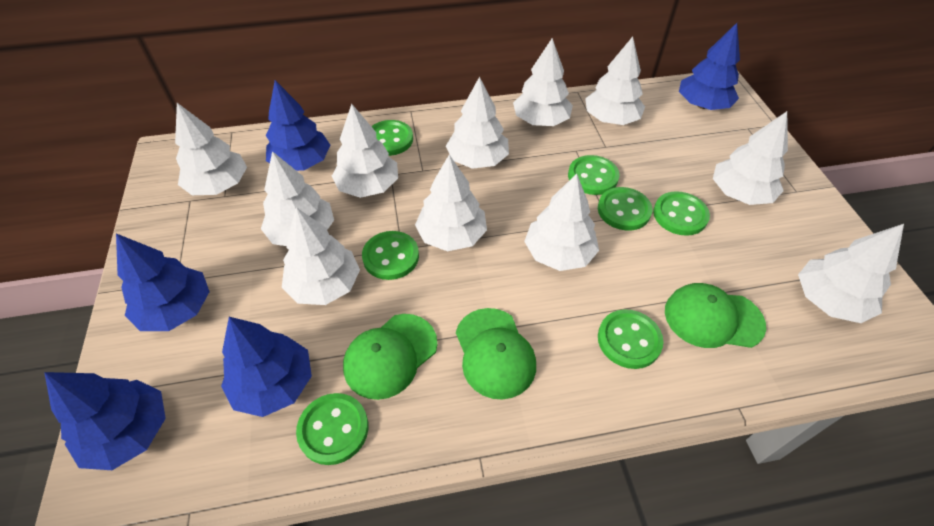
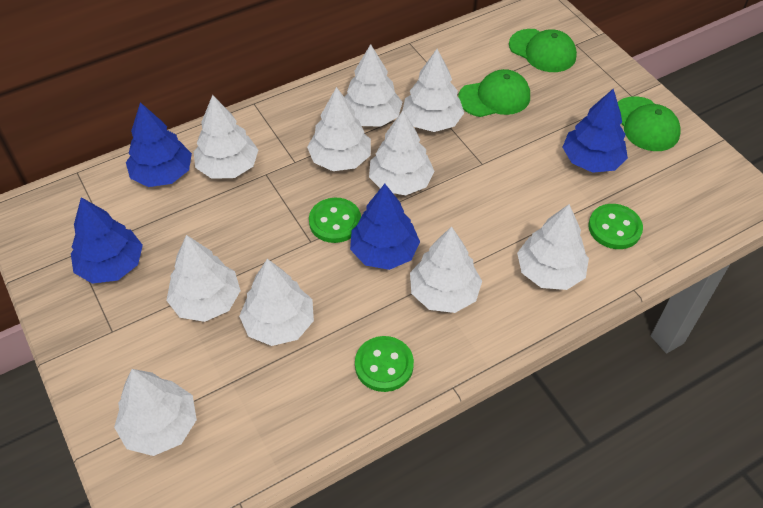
blue tree: 5 -> 4
green button: 7 -> 3
white tree: 11 -> 10

